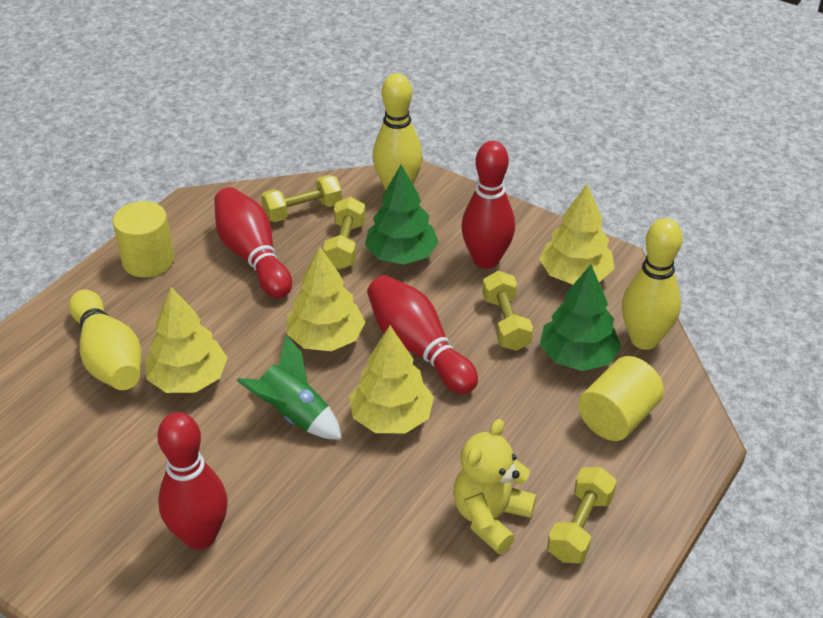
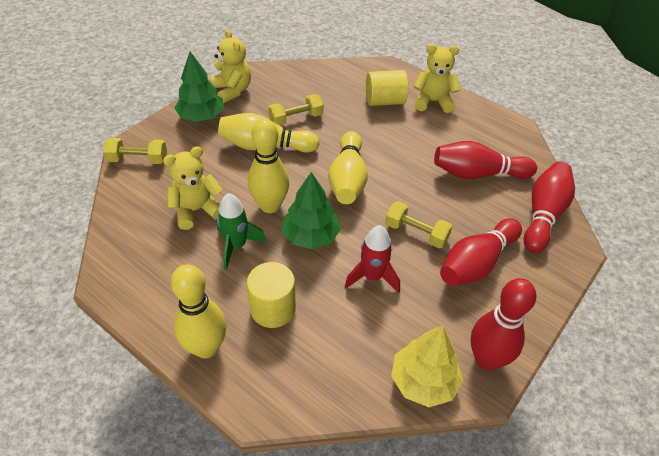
red rocket: 0 -> 1
yellow bowling pin: 3 -> 4
yellow dumbbell: 4 -> 3
yellow teddy bear: 1 -> 3
yellow tree: 4 -> 1

